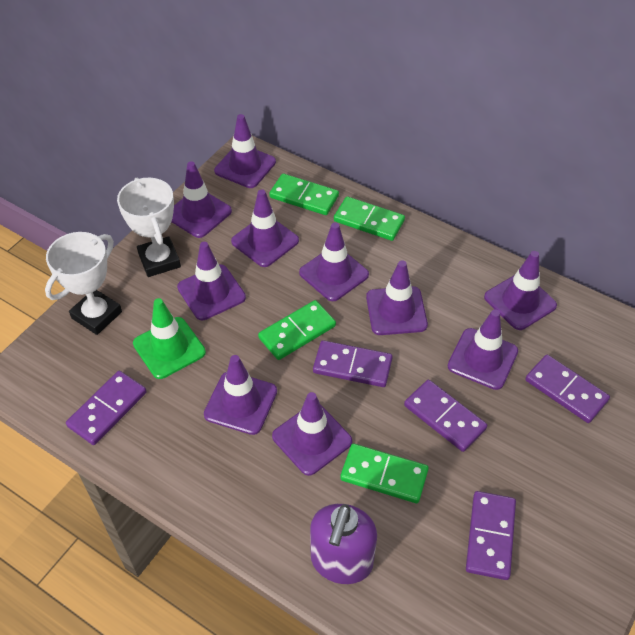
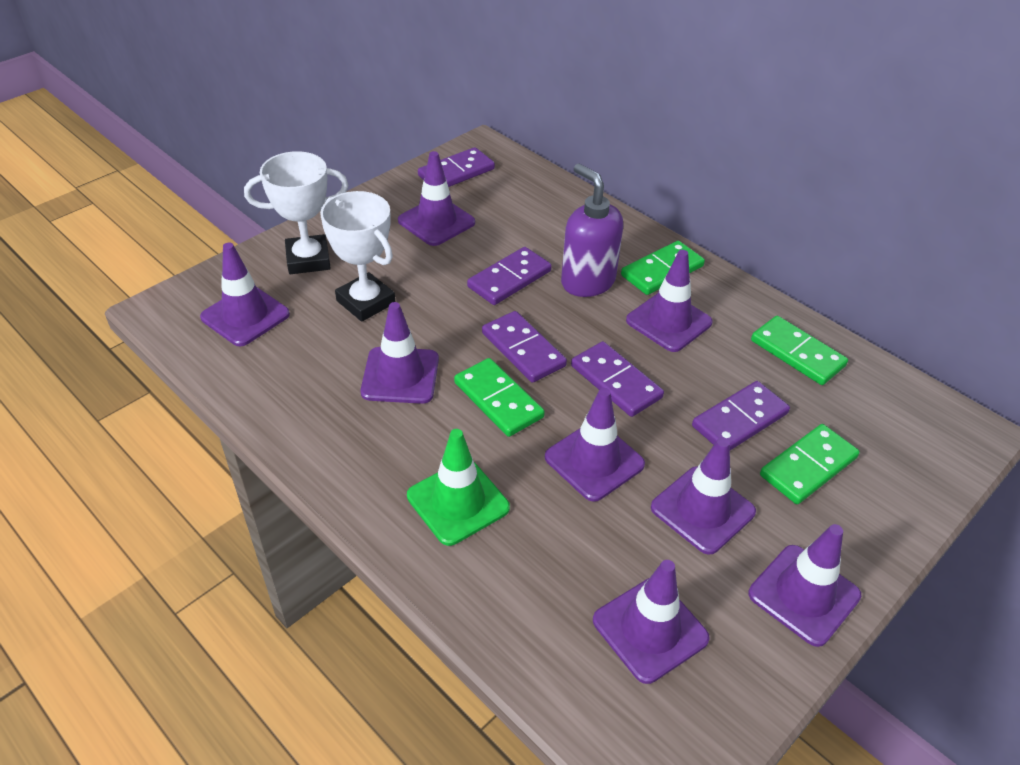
purple traffic cone: 10 -> 8

